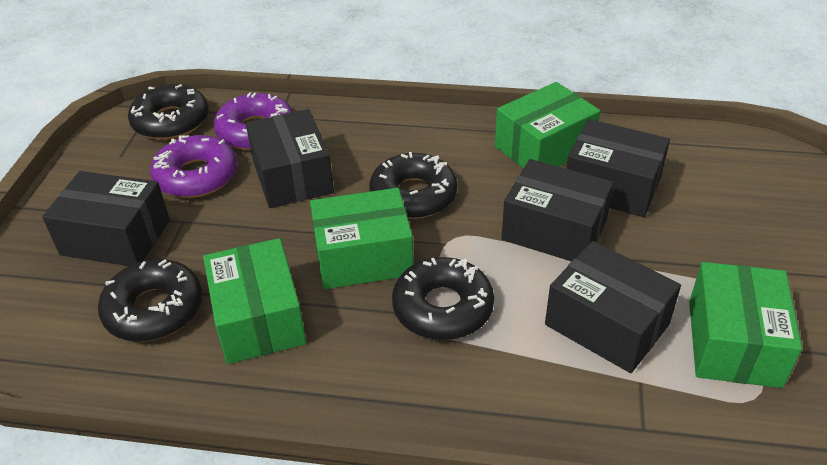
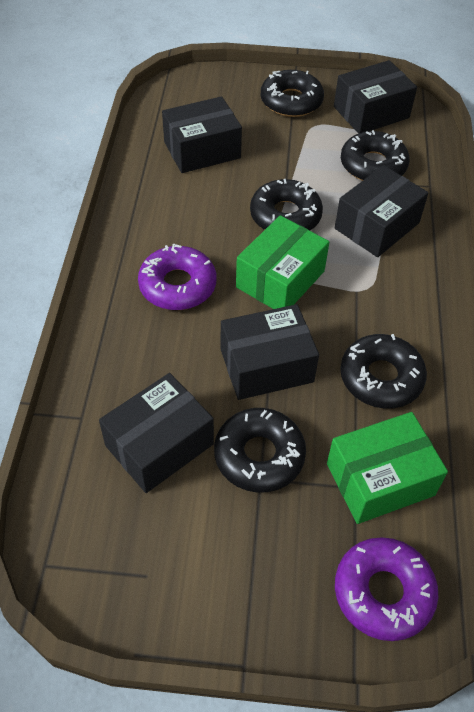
black donut: 4 -> 5
green box: 4 -> 2

